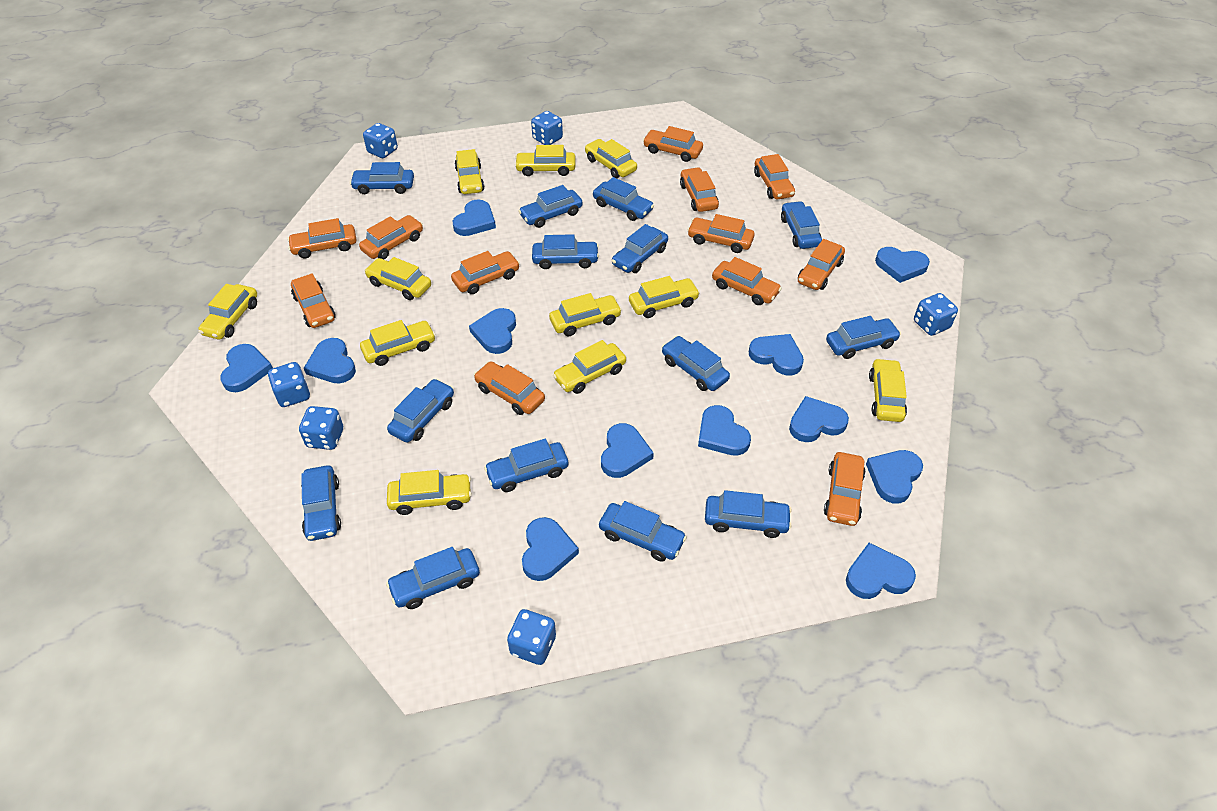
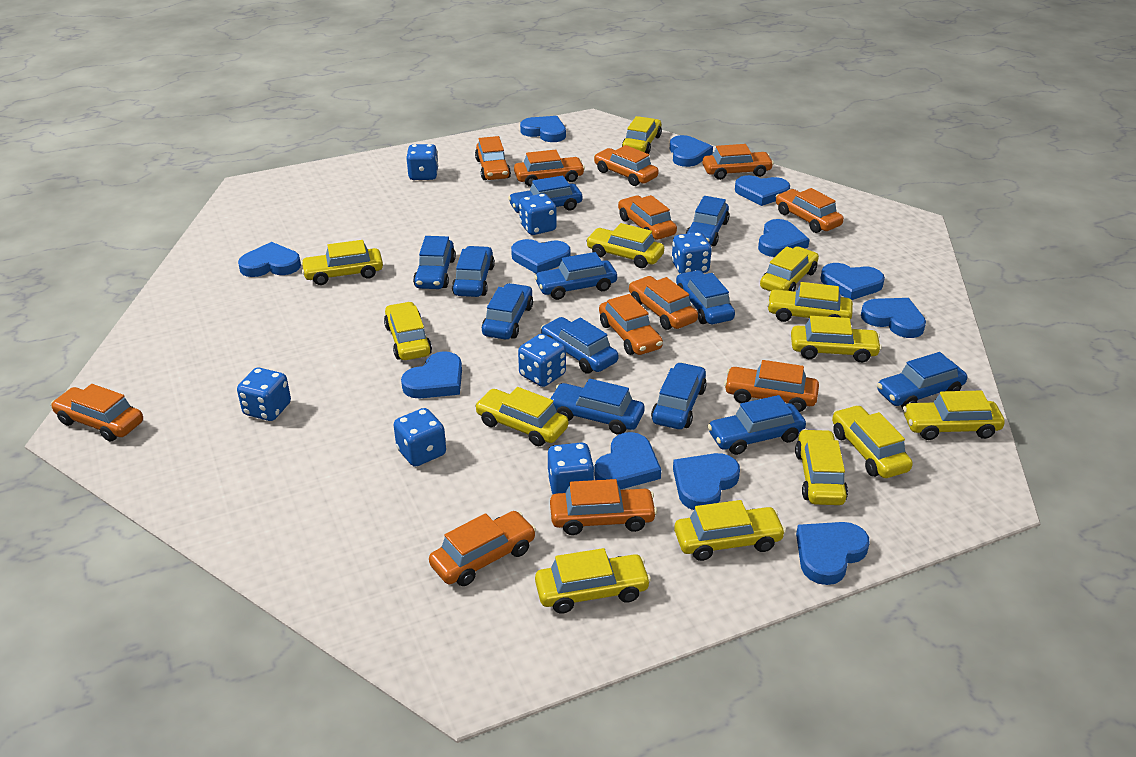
blue car: 14 -> 12
blue dice: 6 -> 7
yellow car: 11 -> 13

